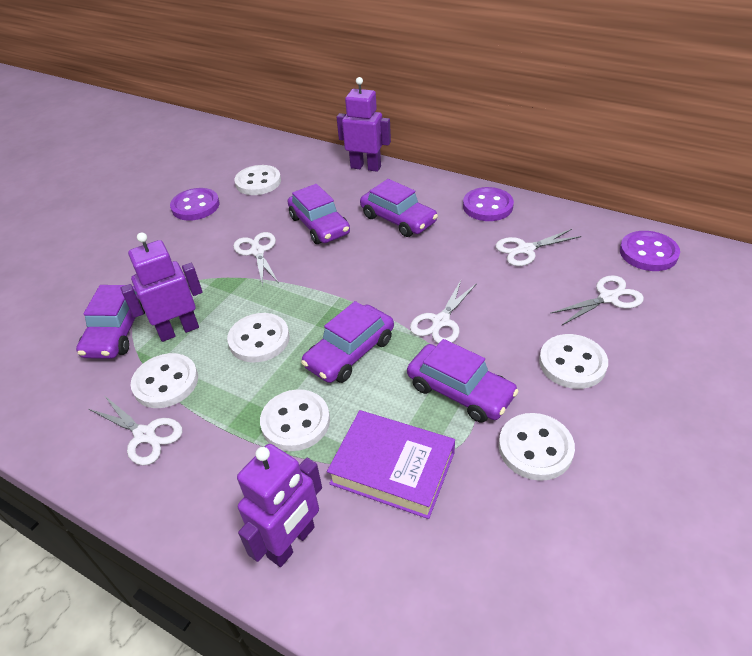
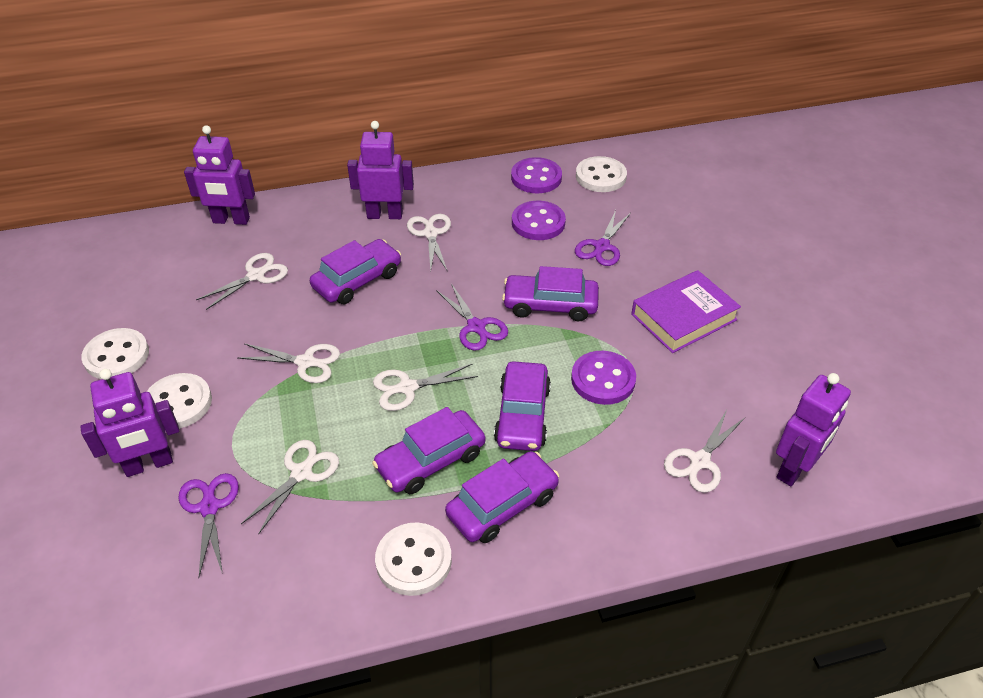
purple robot: 3 -> 4
purple scissors: 0 -> 3
white button: 6 -> 4
white scissors: 5 -> 6

